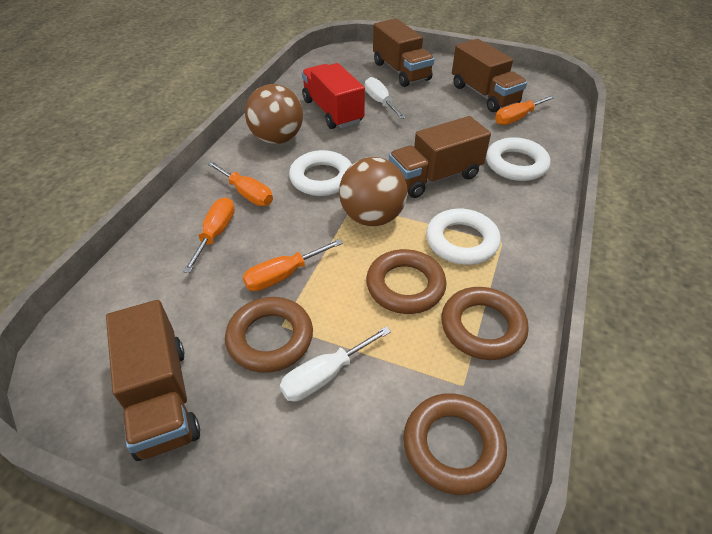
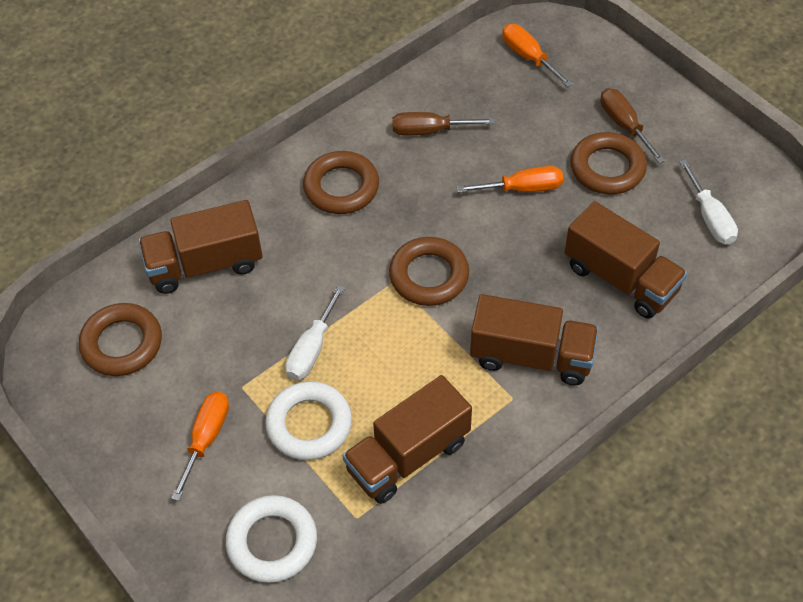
brown ball: 2 -> 0
brown screwdriver: 0 -> 2
orange screwdriver: 4 -> 3
red truck: 1 -> 0
white ring: 3 -> 2

